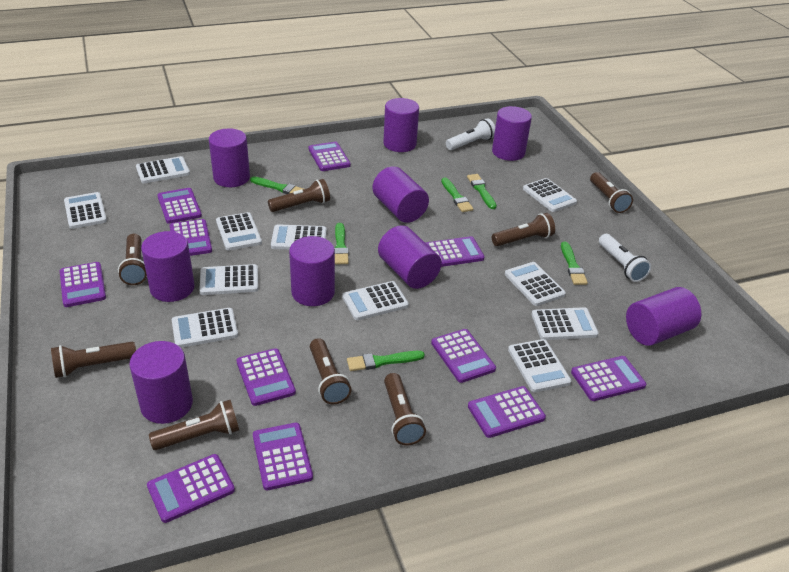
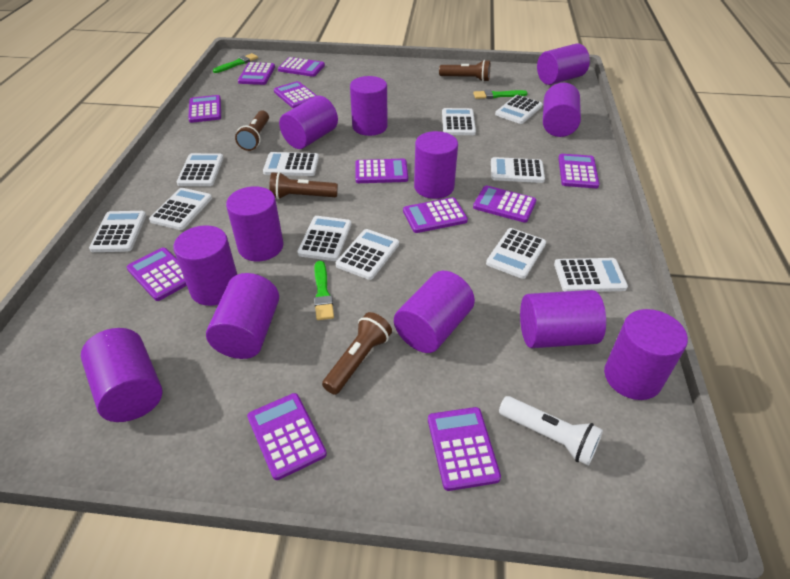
brown flashlight: 8 -> 4
green brush: 6 -> 3
purple cylinder: 9 -> 12
white flashlight: 2 -> 1

